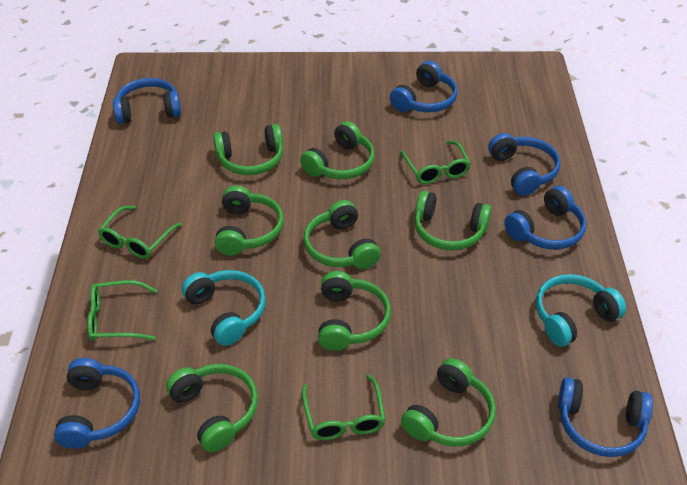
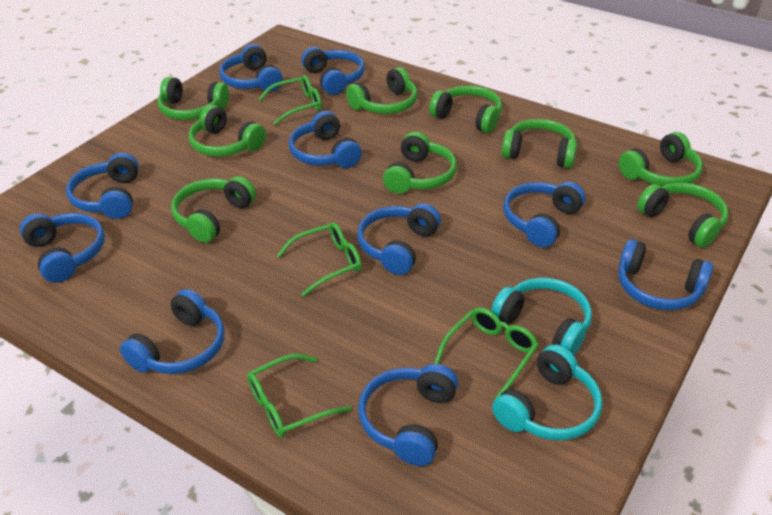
blue headphones: 6 -> 10
green headphones: 8 -> 9

